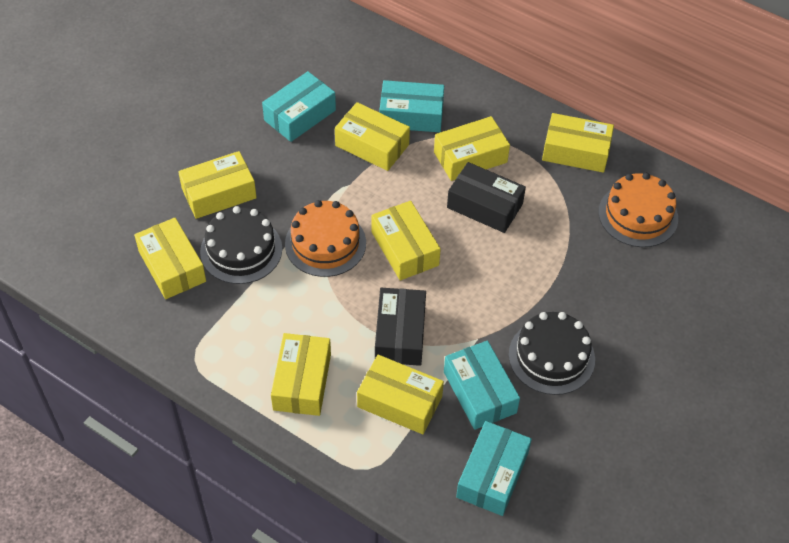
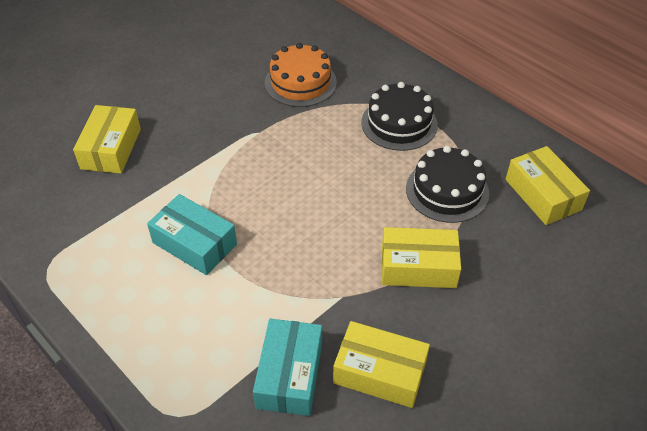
black box: 2 -> 0
orange cake: 2 -> 1
turquoise box: 4 -> 2
yellow box: 8 -> 4

